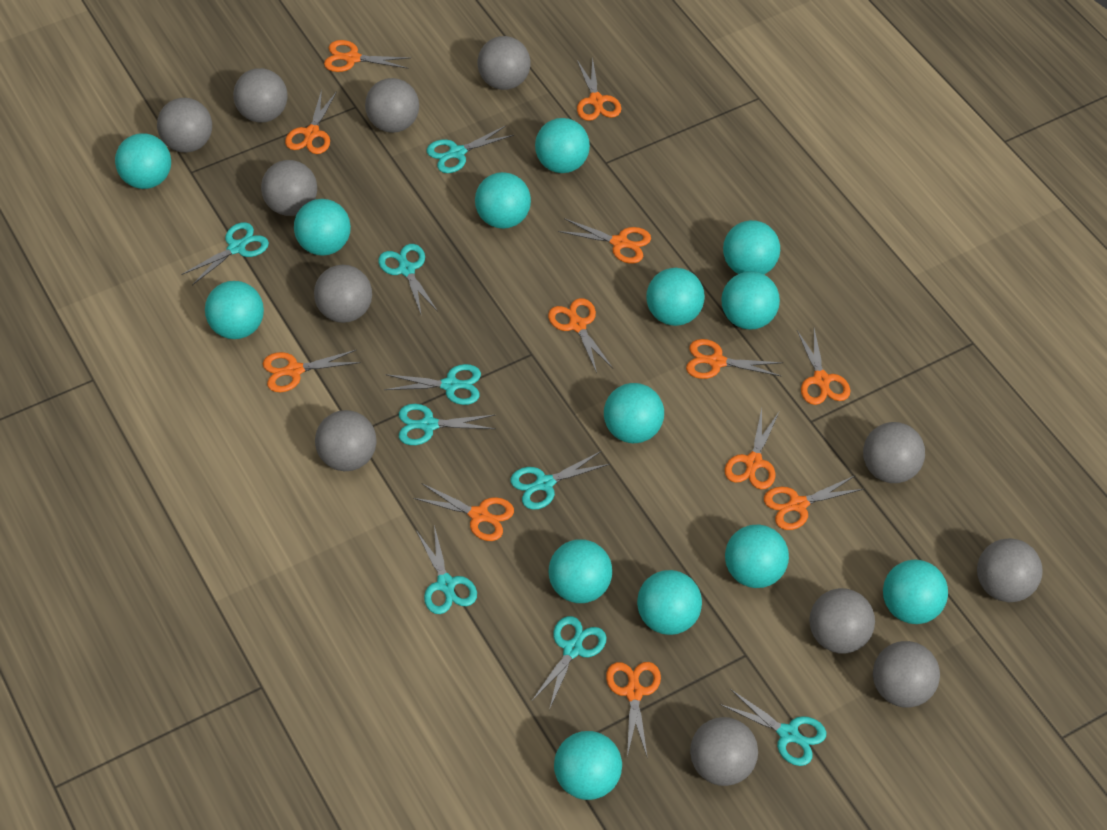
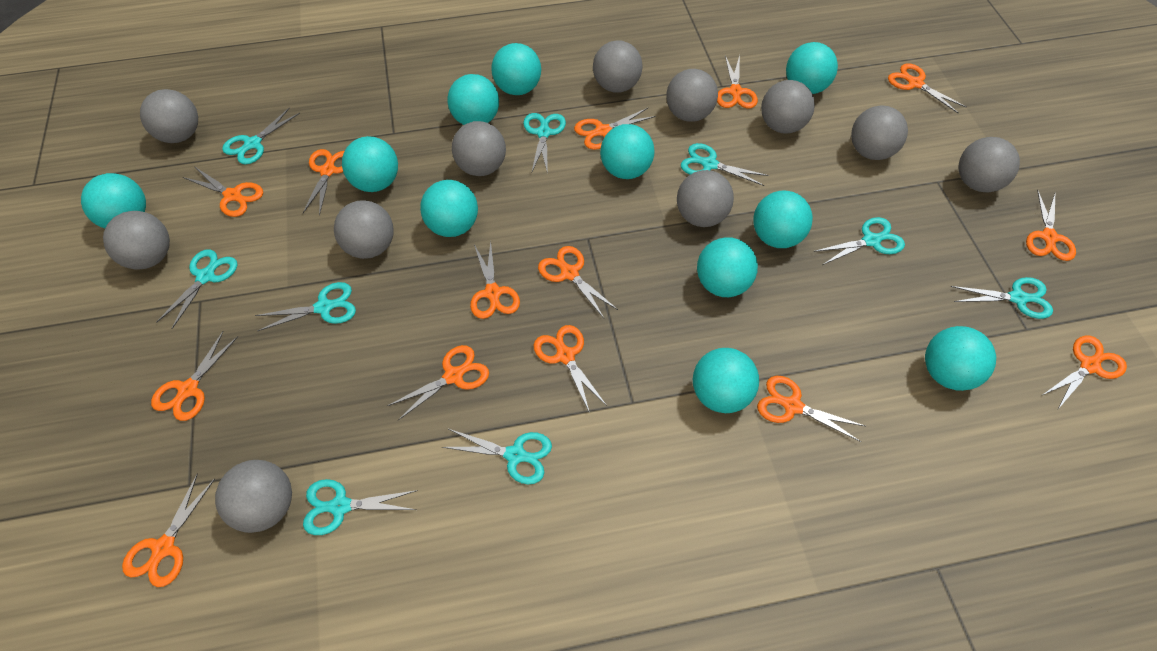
grey ball: 12 -> 11
orange scissors: 12 -> 14
turquoise ball: 14 -> 11

